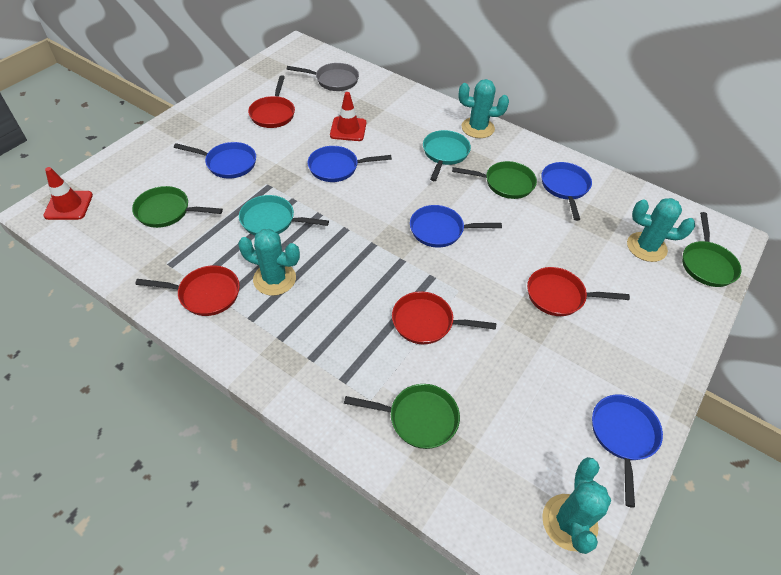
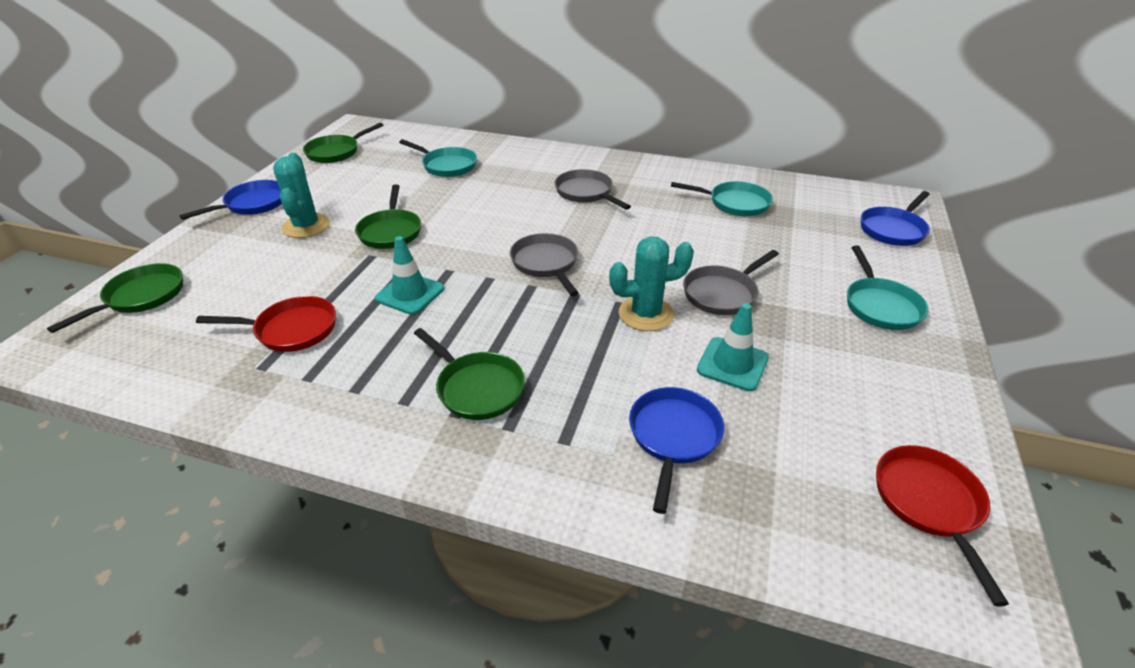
blue pan: 5 -> 3
grey pan: 1 -> 3
red pan: 4 -> 2
red traffic cone: 2 -> 0
turquoise cactus: 4 -> 2
turquoise pan: 2 -> 3
turquoise traffic cone: 0 -> 2

